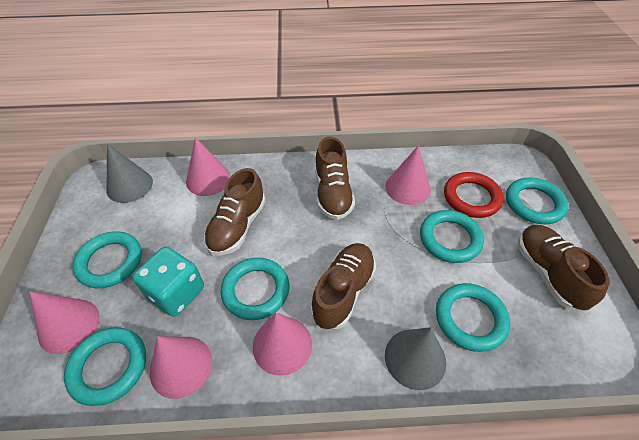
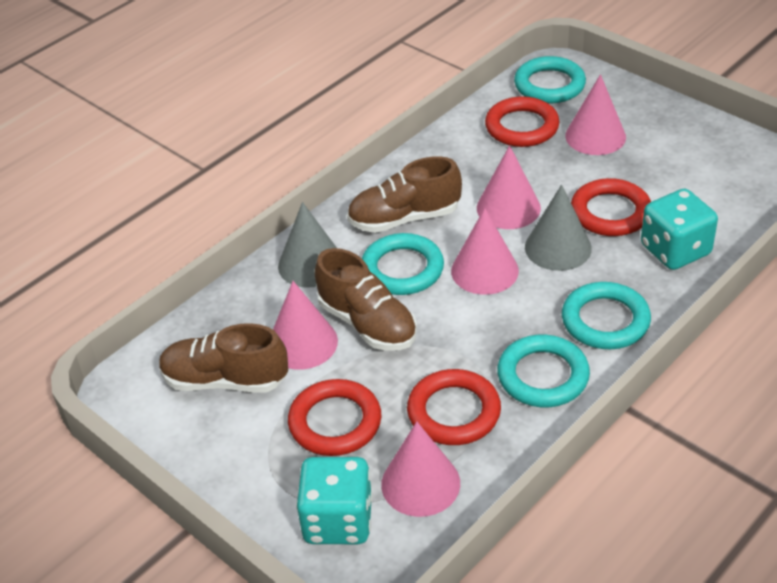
brown shoe: 4 -> 3
red ring: 1 -> 4
turquoise dice: 1 -> 2
turquoise ring: 6 -> 4

